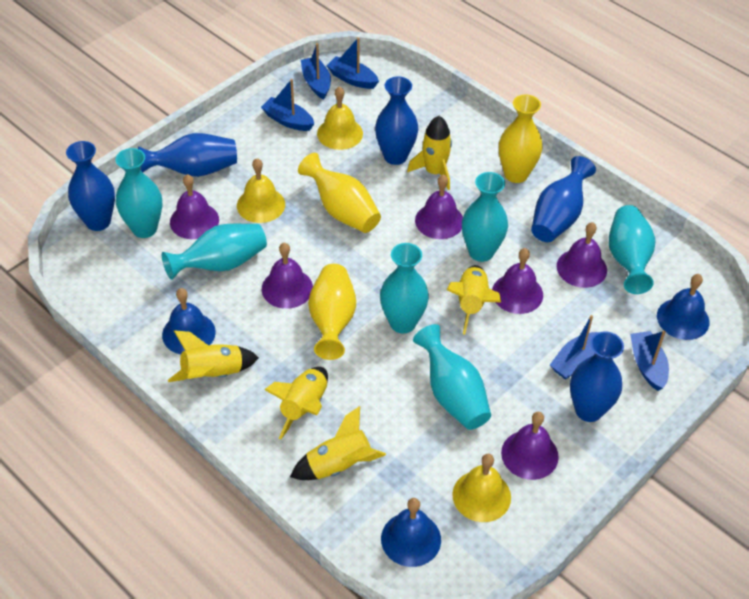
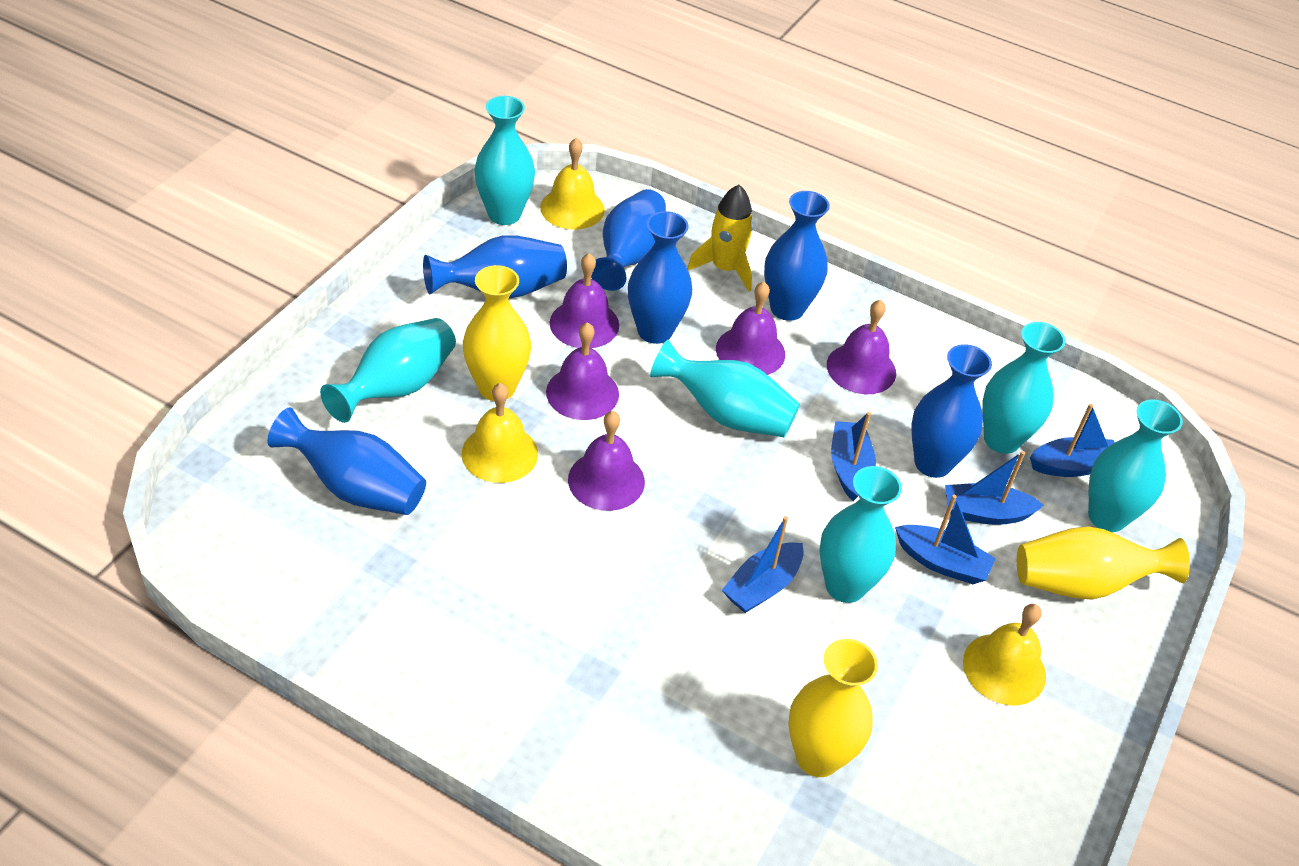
blue bell: 3 -> 0
blue vase: 5 -> 6
purple bell: 6 -> 5
yellow rocket: 5 -> 1

